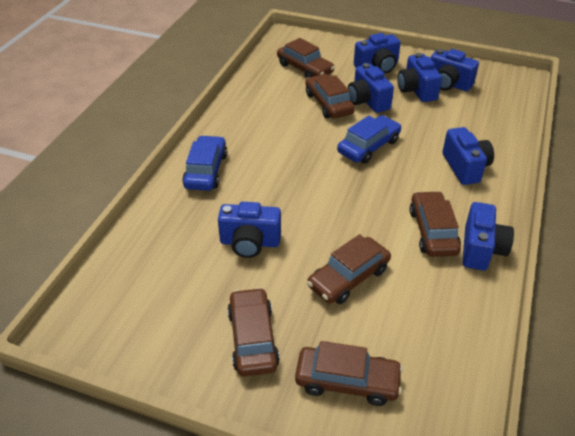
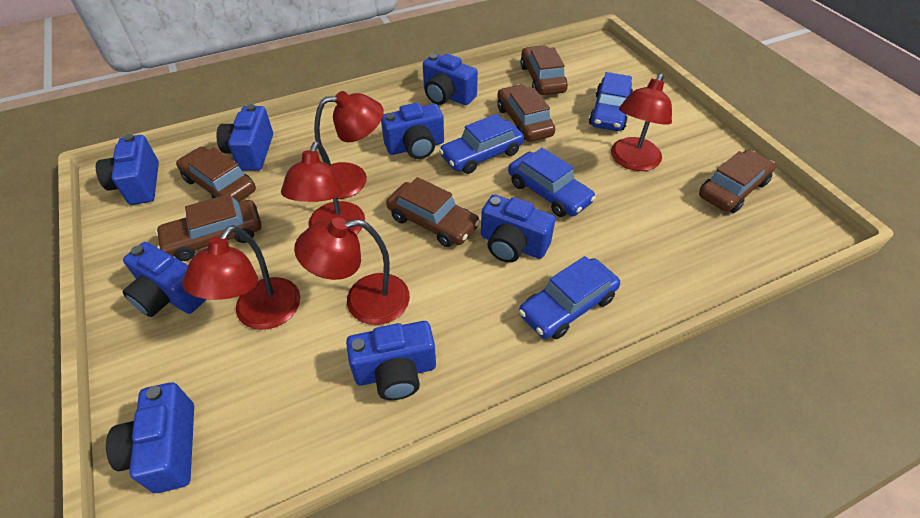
blue camera: 7 -> 8
blue car: 2 -> 4
red lamp: 0 -> 5

